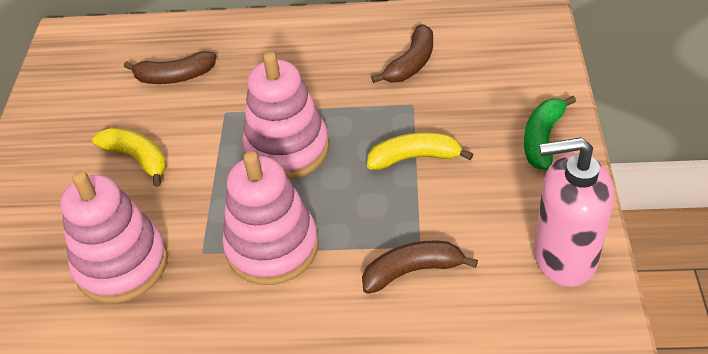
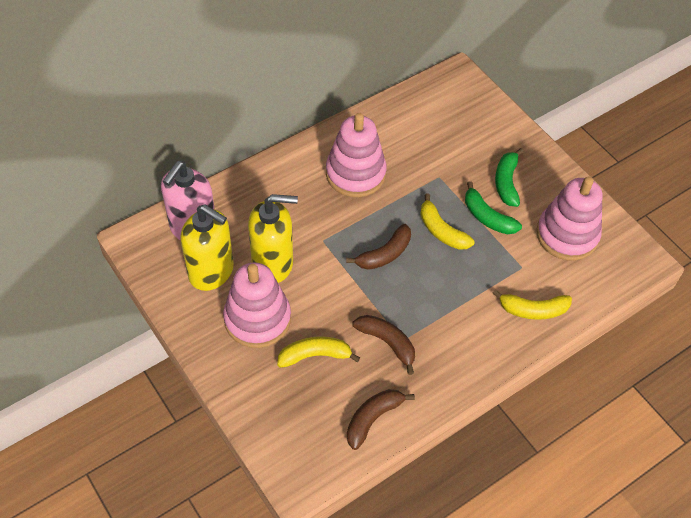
green banana: 1 -> 2
yellow banana: 2 -> 3
yellow soap dispenser: 0 -> 2

